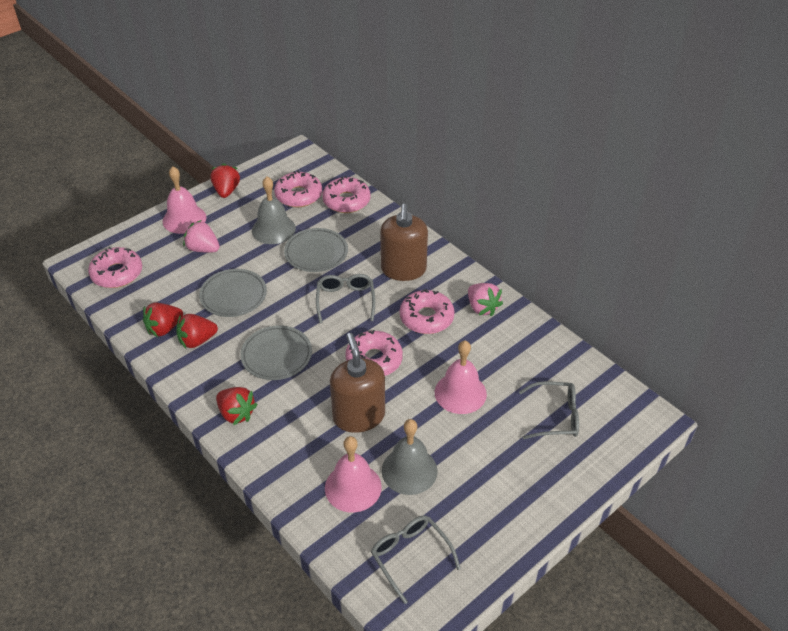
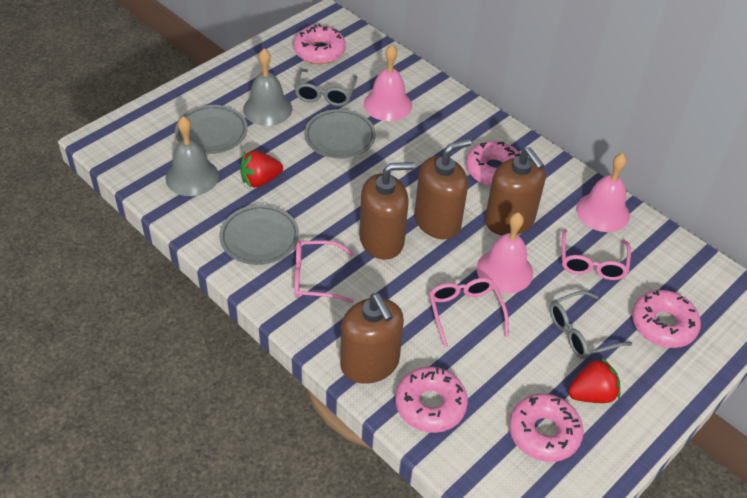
brown soap dispenser: 2 -> 4
grey glasses: 3 -> 2
pink glasses: 0 -> 3
pink strawberry: 2 -> 0
red strawberry: 4 -> 2

